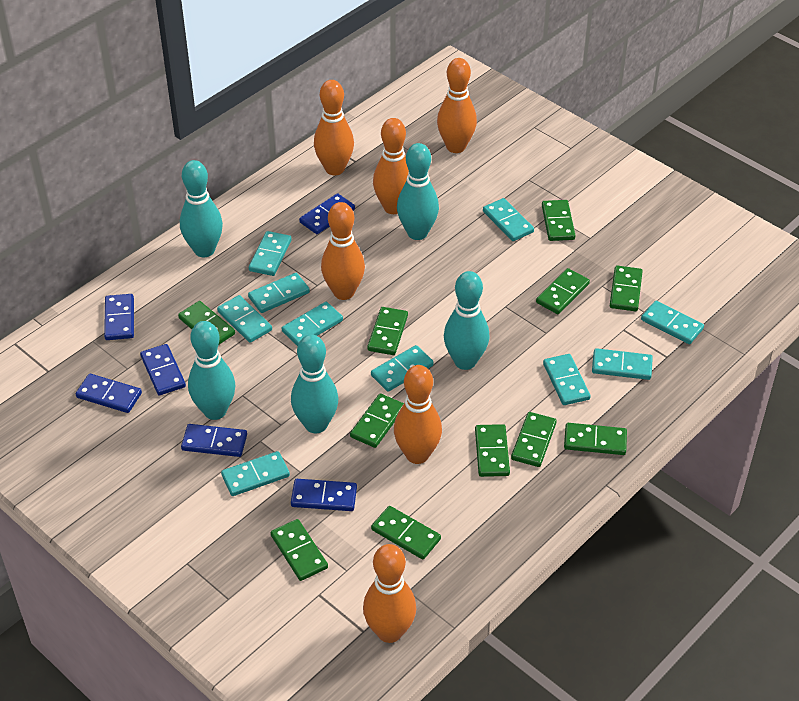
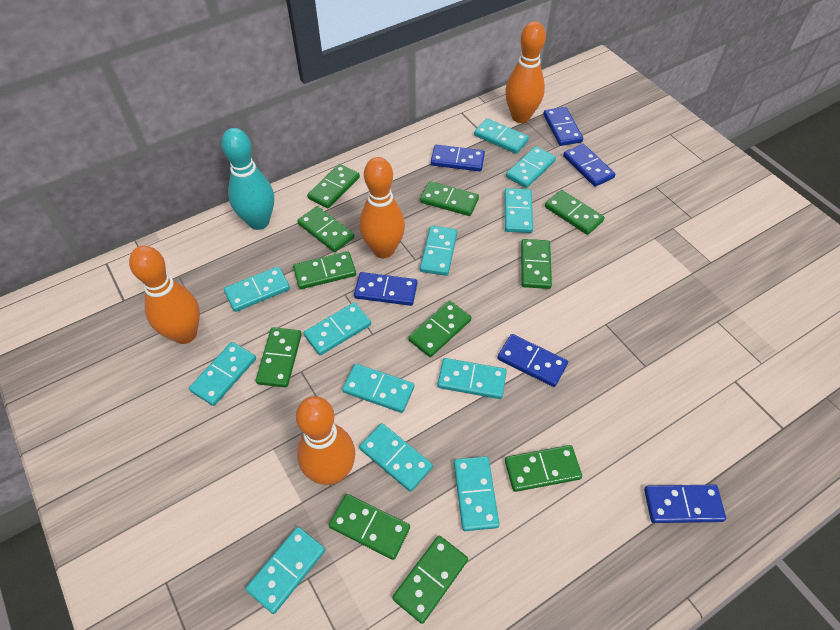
orange bowling pin: 6 -> 4
turquoise bowling pin: 5 -> 1
turquoise domino: 10 -> 12

